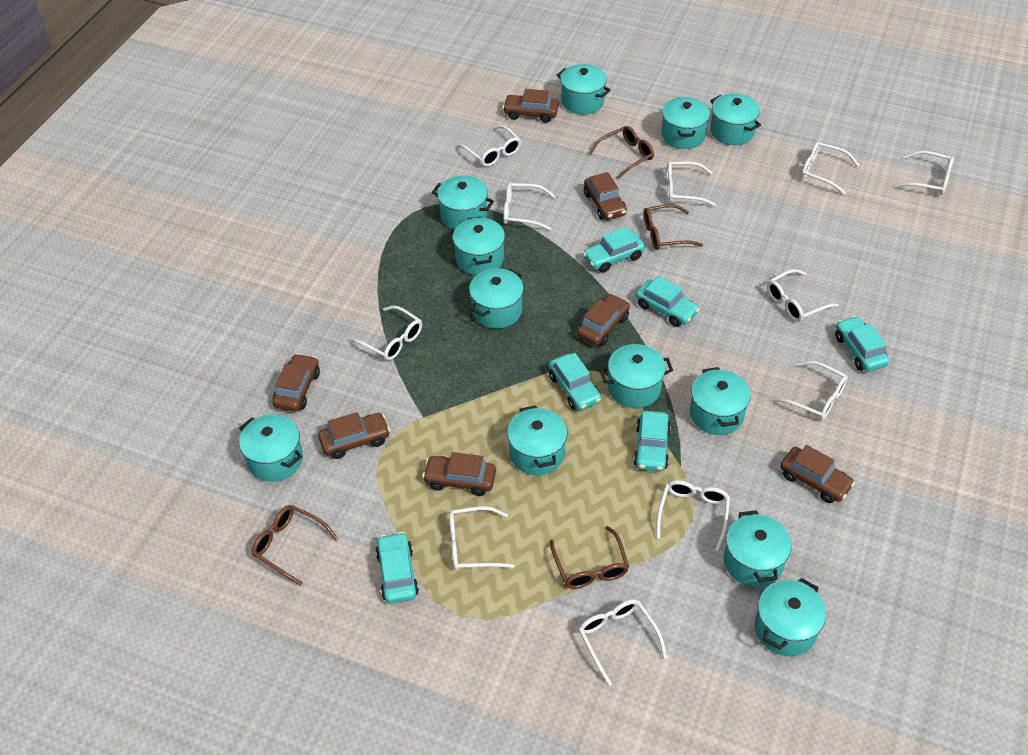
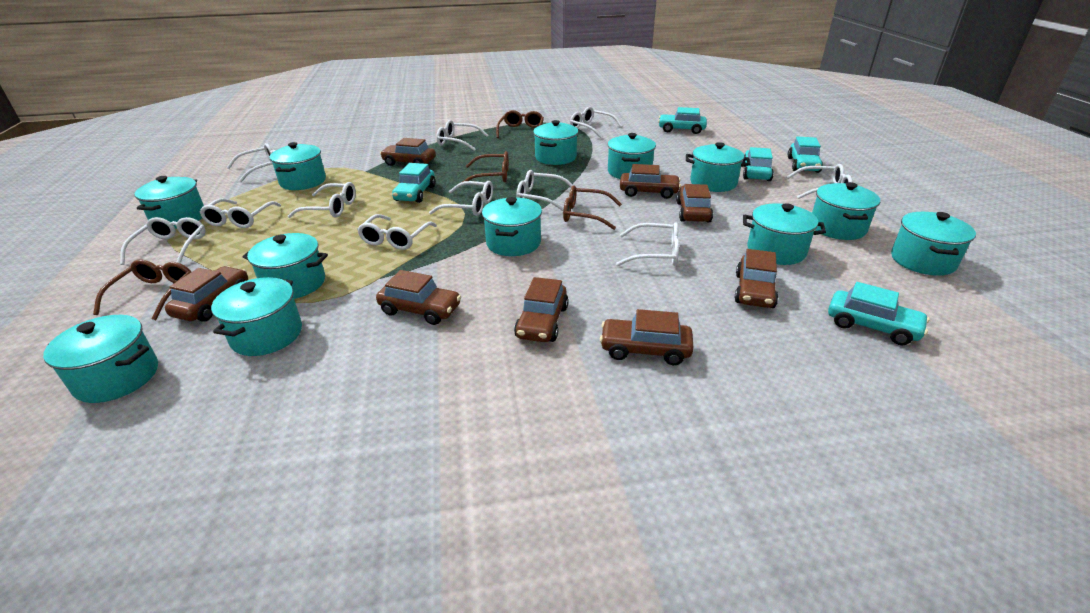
brown car: 7 -> 8
turquoise car: 6 -> 5

